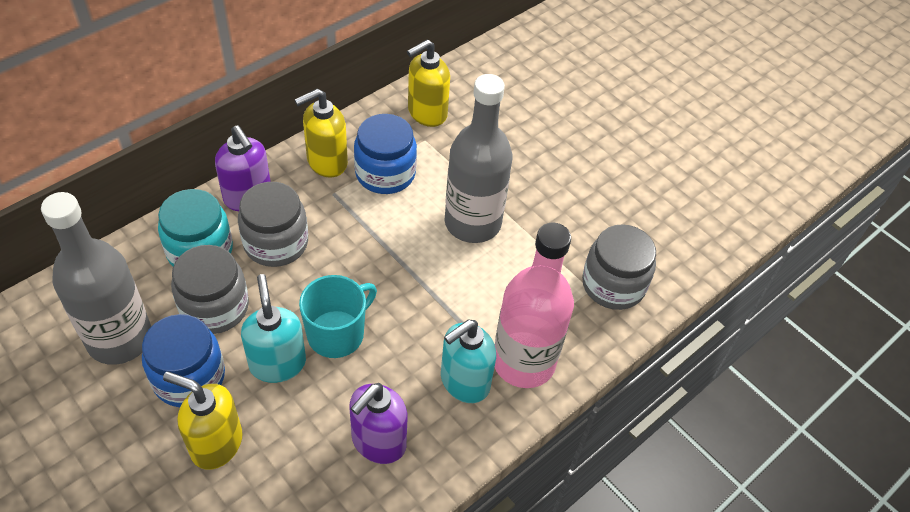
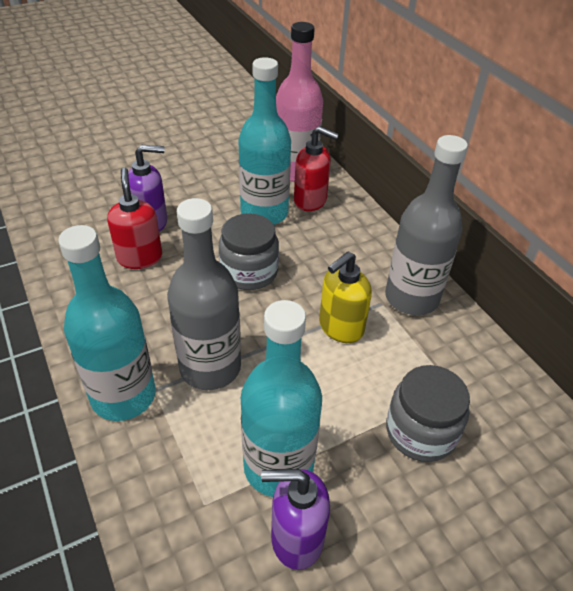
blue jar: 2 -> 0
grey jar: 3 -> 2
red soap dispenser: 0 -> 2
turquoise bottle: 0 -> 3
turquoise jar: 1 -> 0
turquoise mug: 1 -> 0
turquoise soap dispenser: 2 -> 0
yellow soap dispenser: 3 -> 1

